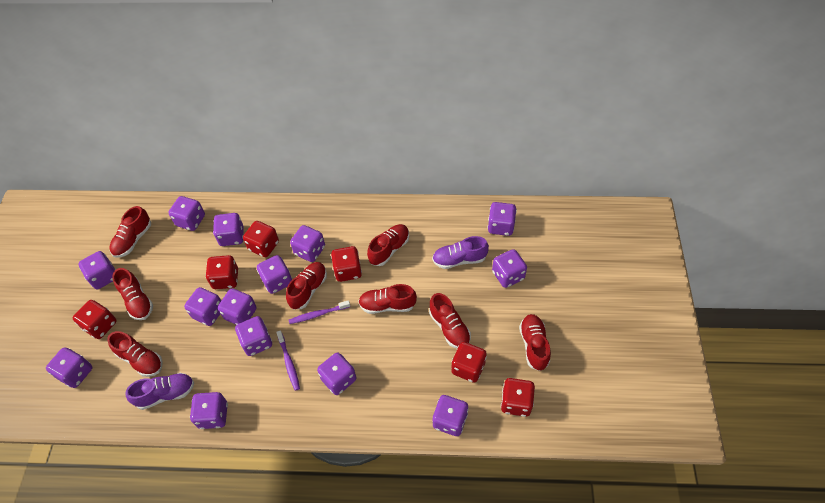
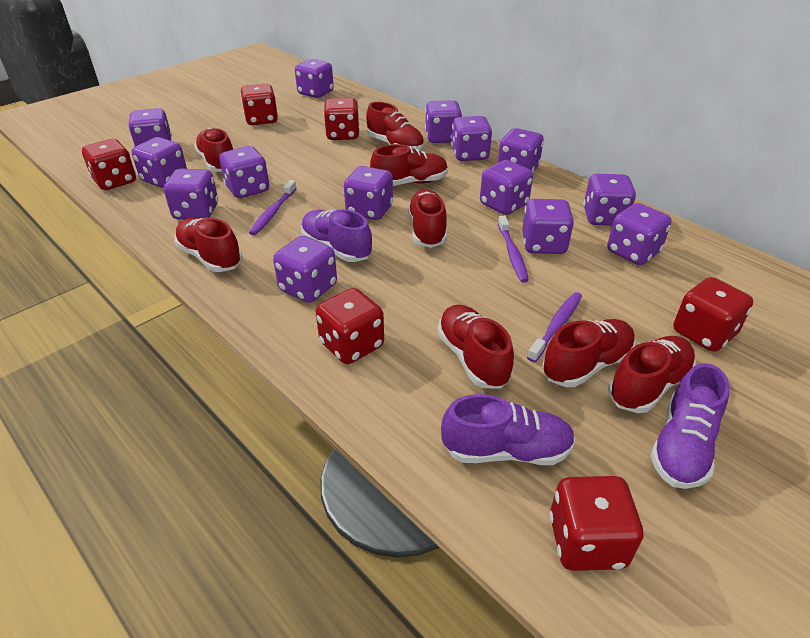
purple shoe: 2 -> 3
purple toothbrush: 2 -> 3

